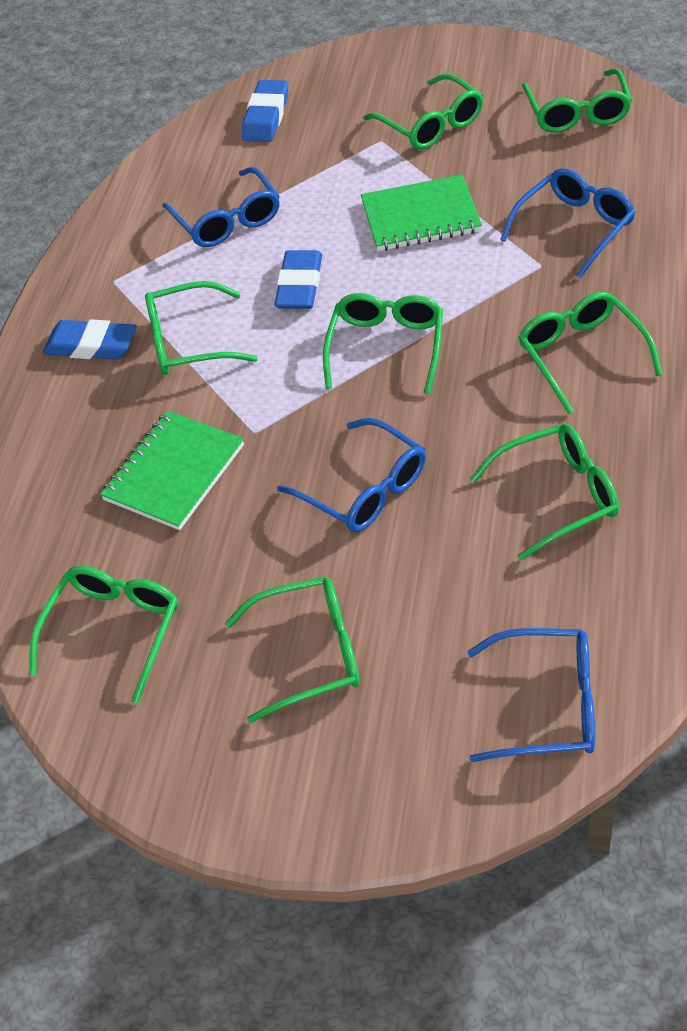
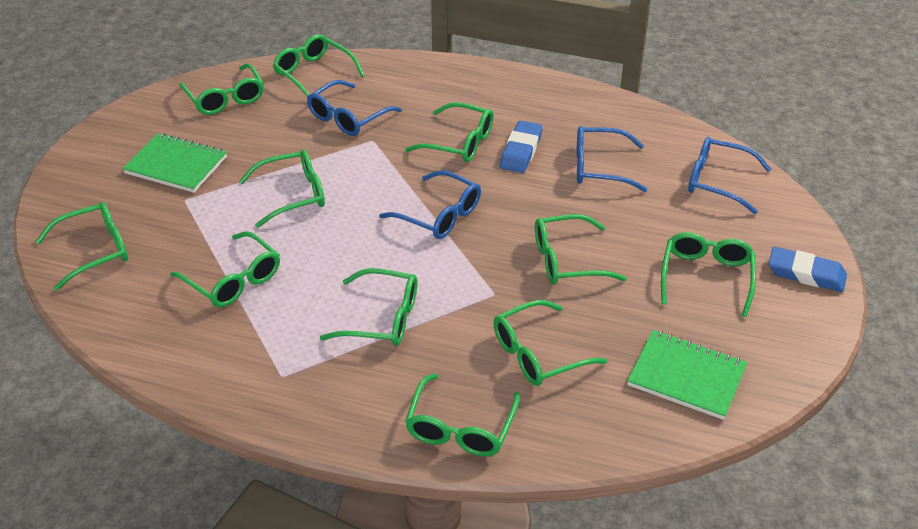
blue eraser: 3 -> 2
green glasses: 8 -> 11

